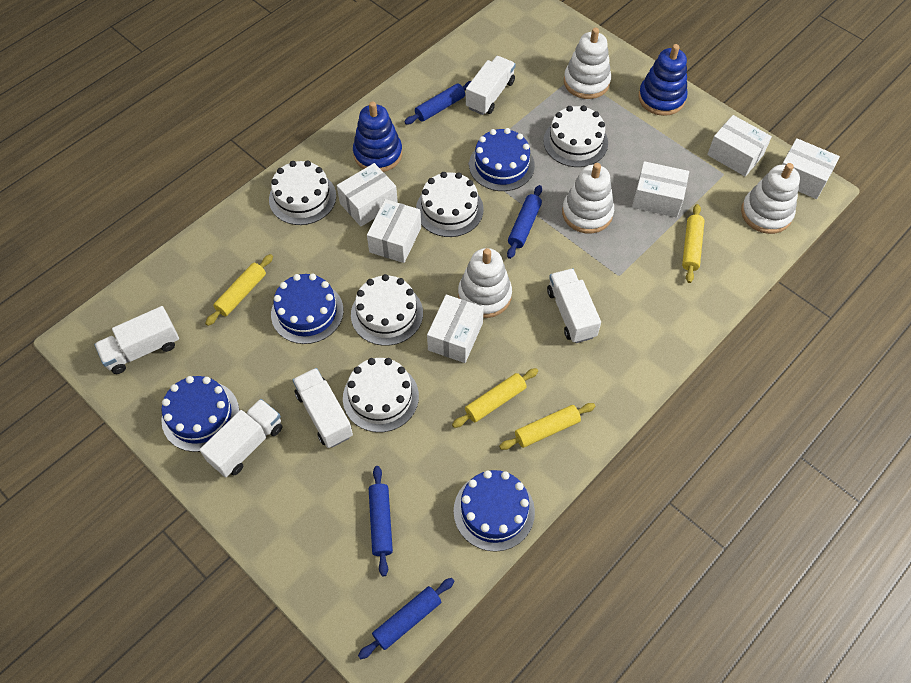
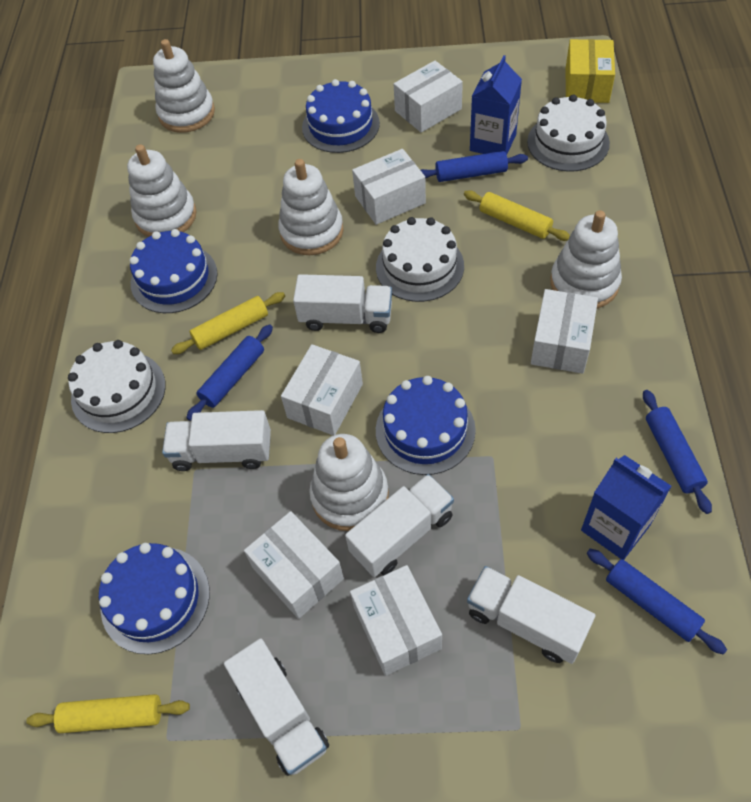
blue carton: 0 -> 2
blue stacking toy: 2 -> 0
white cake: 5 -> 3
white stacking toy: 4 -> 5
yellow box: 0 -> 1
yellow rolling pin: 4 -> 3

